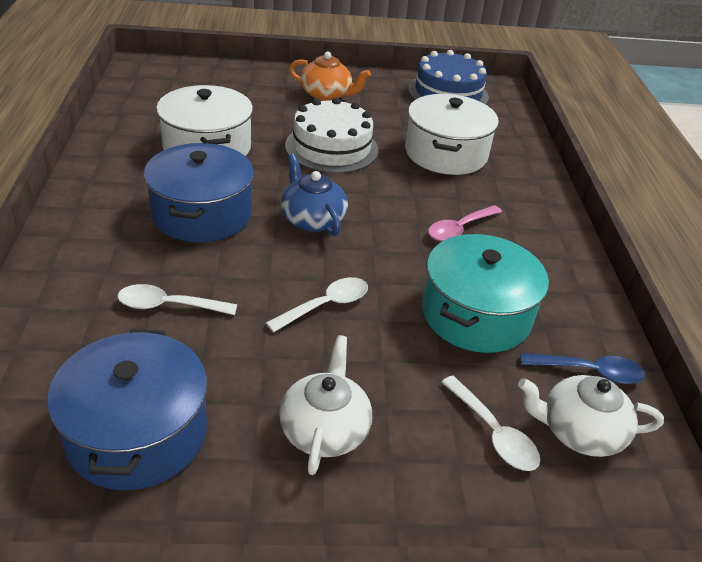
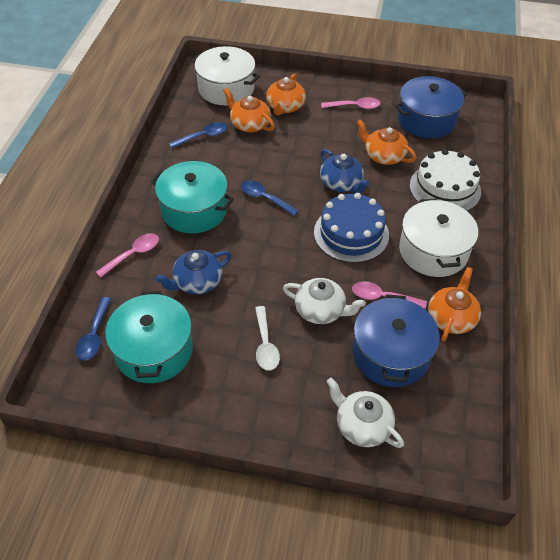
blue spoon: 1 -> 3
blue teapot: 1 -> 2
orange teapot: 1 -> 4
pink spoon: 1 -> 3
turquoise pot: 1 -> 2
white spoon: 3 -> 1

